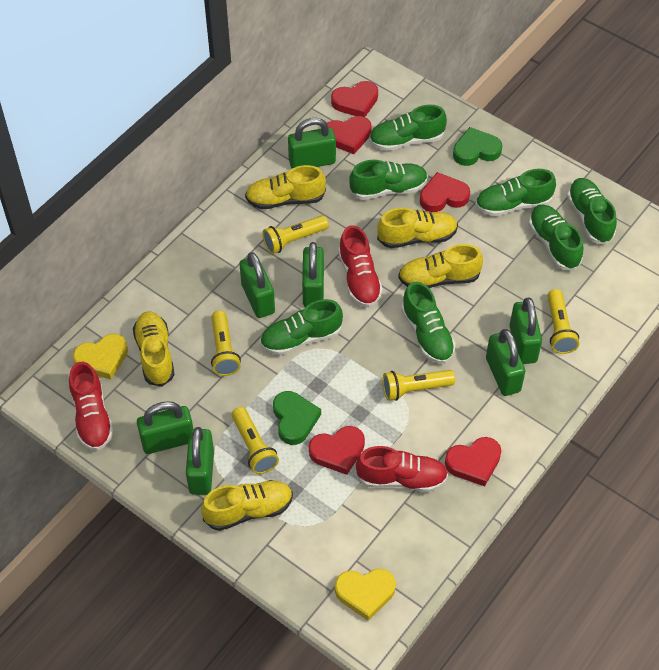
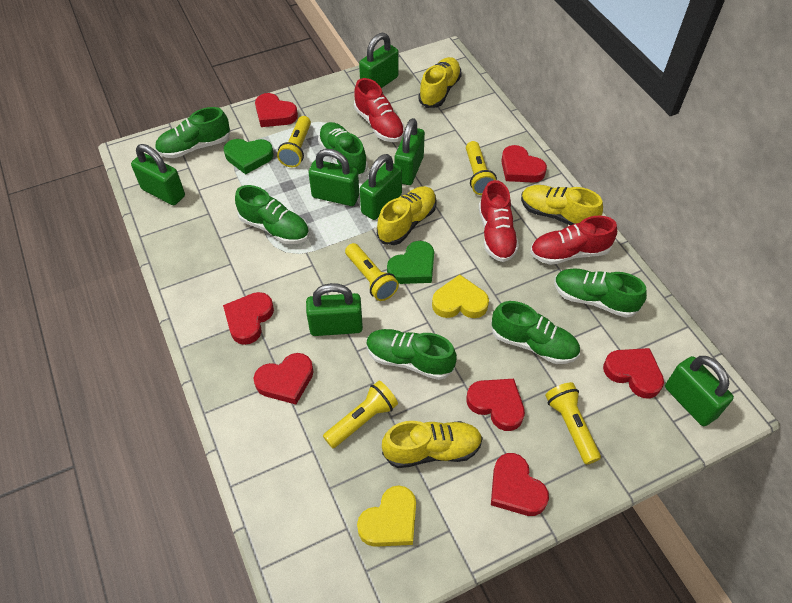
green shoe: 7 -> 6
red heart: 5 -> 7
yellow shoe: 5 -> 4

